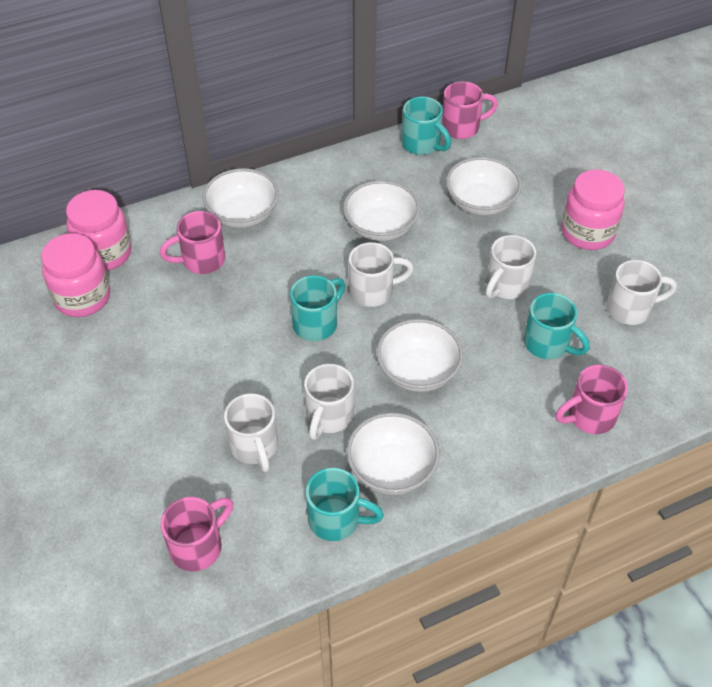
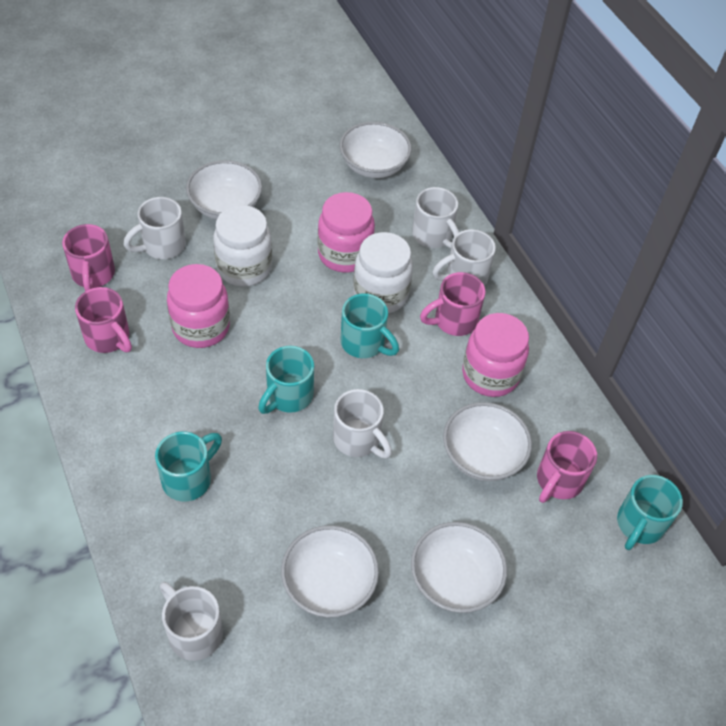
white jar: 0 -> 2

